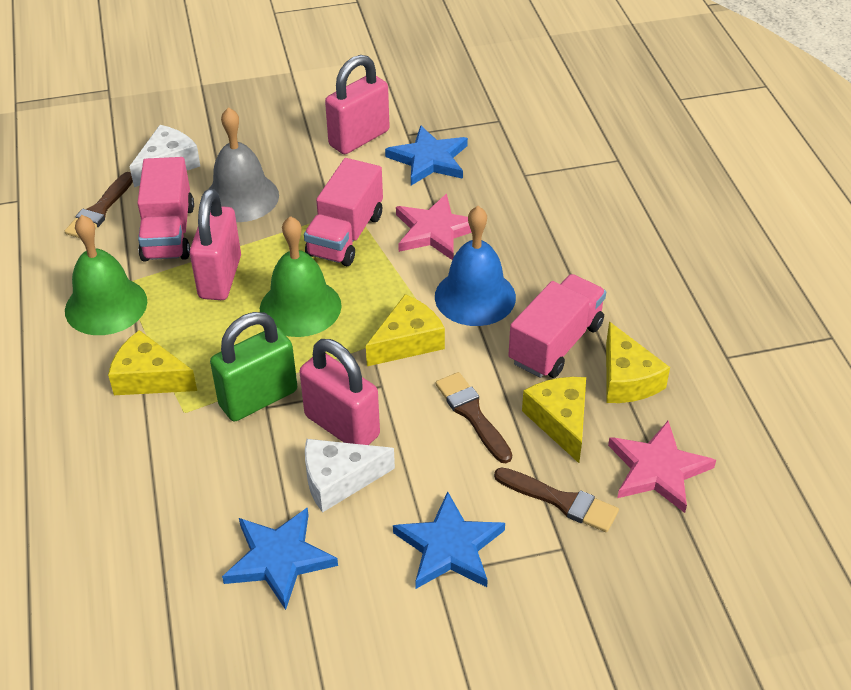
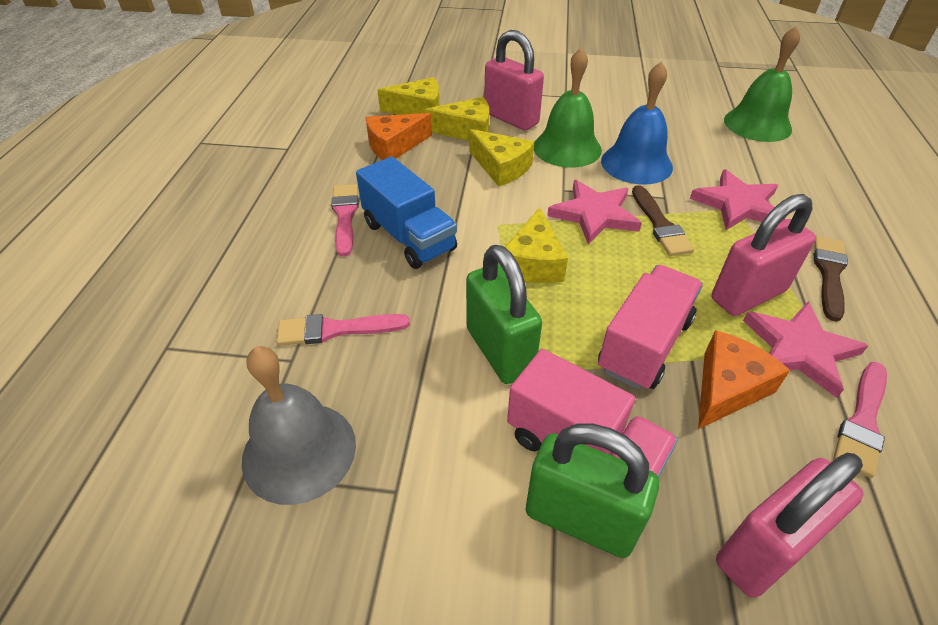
blue star: 3 -> 0
blue truck: 0 -> 1
brown brush: 3 -> 2
green padlock: 1 -> 2
orange cheese: 0 -> 2
pink brush: 0 -> 3
pink star: 2 -> 3
pink truck: 3 -> 2
white cheese: 2 -> 0

